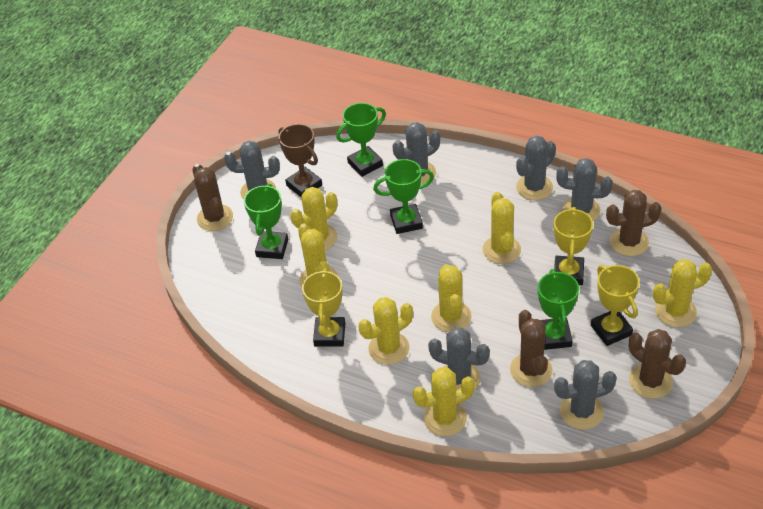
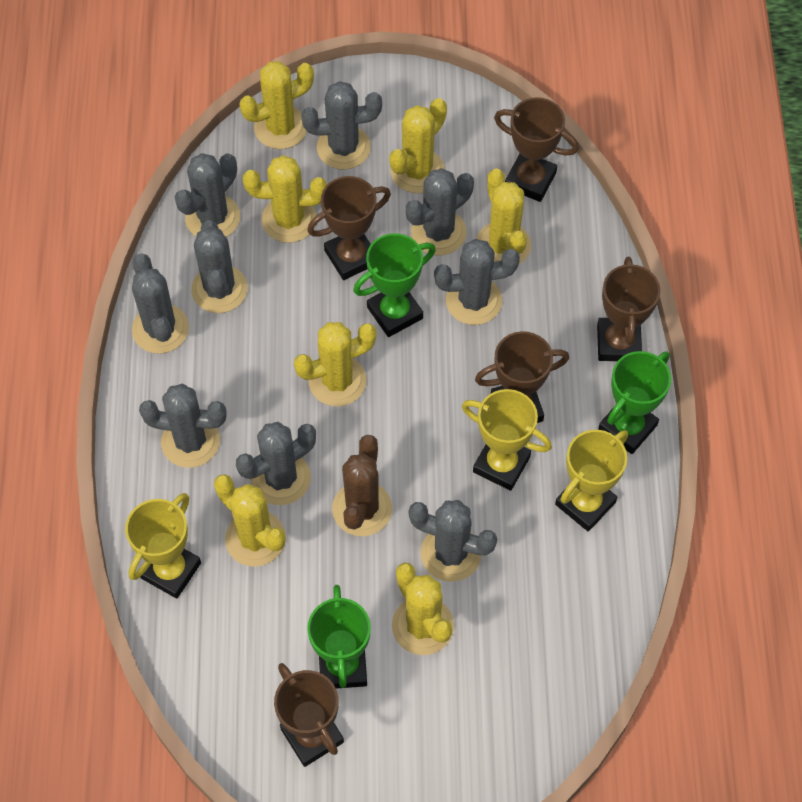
brown cactus: 4 -> 1
brown trophy: 1 -> 5
green trophy: 4 -> 3
grey cactus: 6 -> 9

